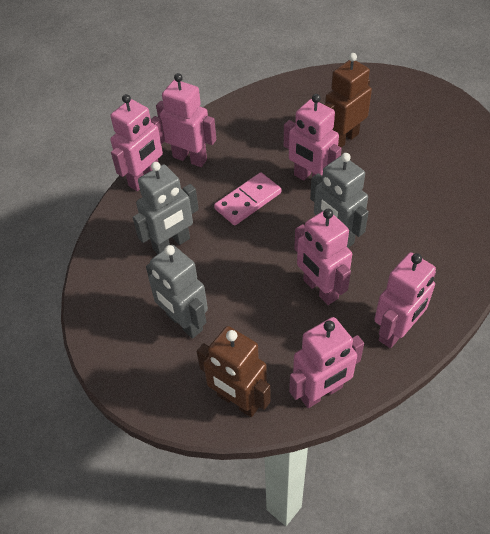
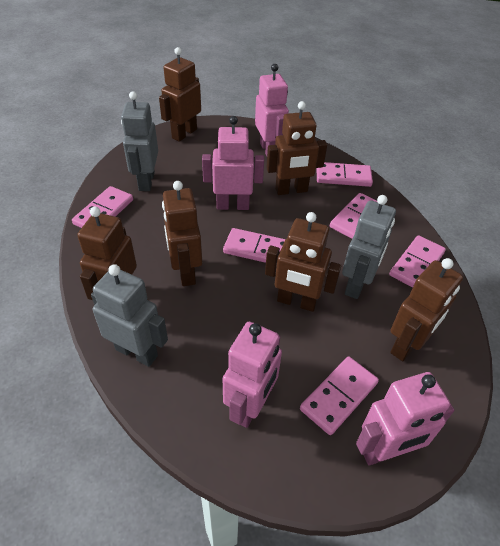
brown robot: 2 -> 6
pink domino: 1 -> 6
pink robot: 6 -> 4

